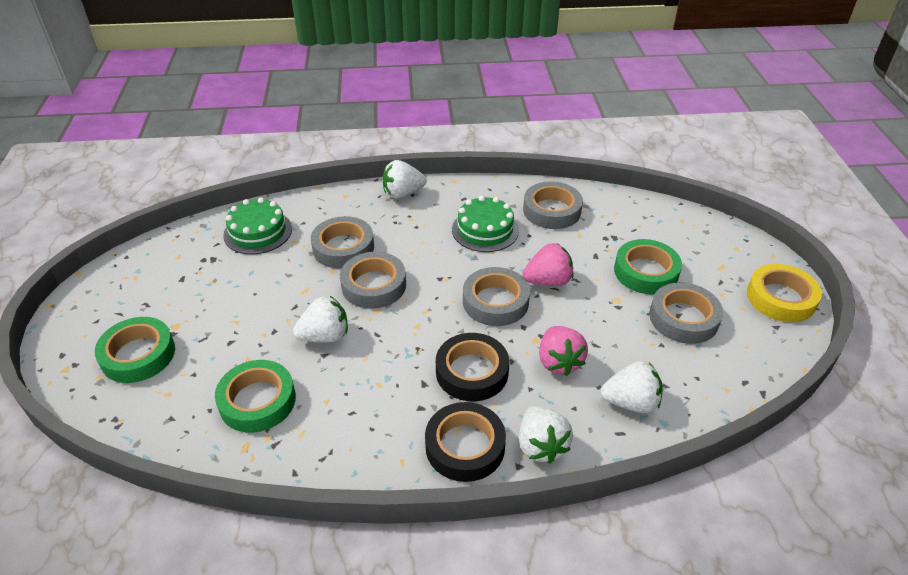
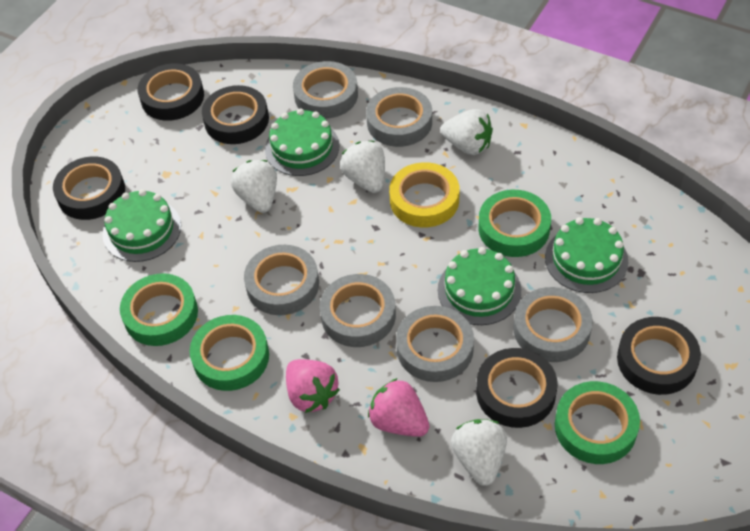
black tape: 2 -> 5
green cake: 2 -> 4
green tape: 3 -> 4
grey tape: 5 -> 6

